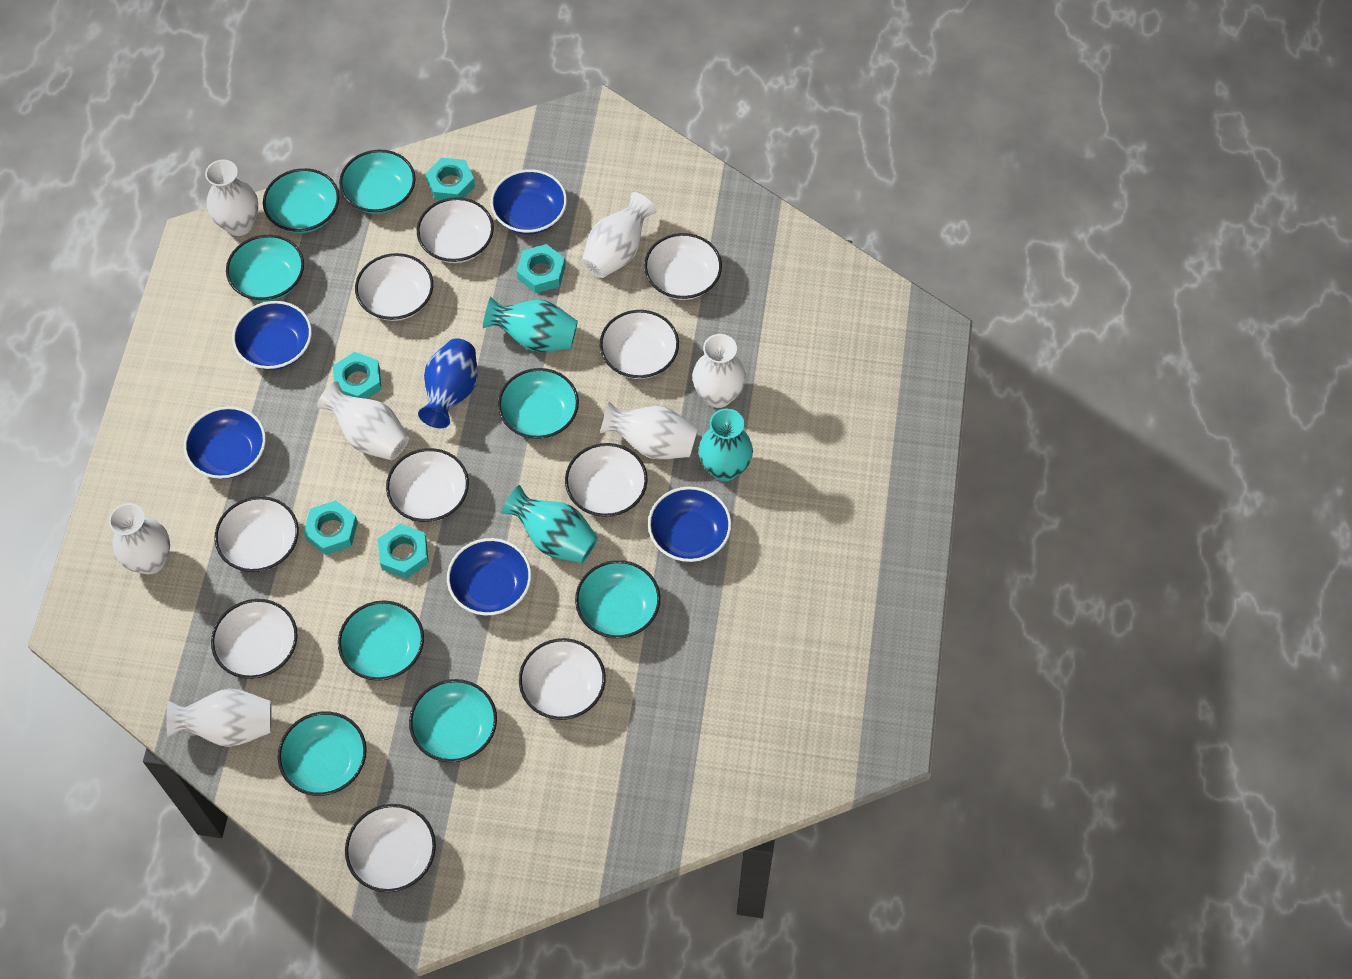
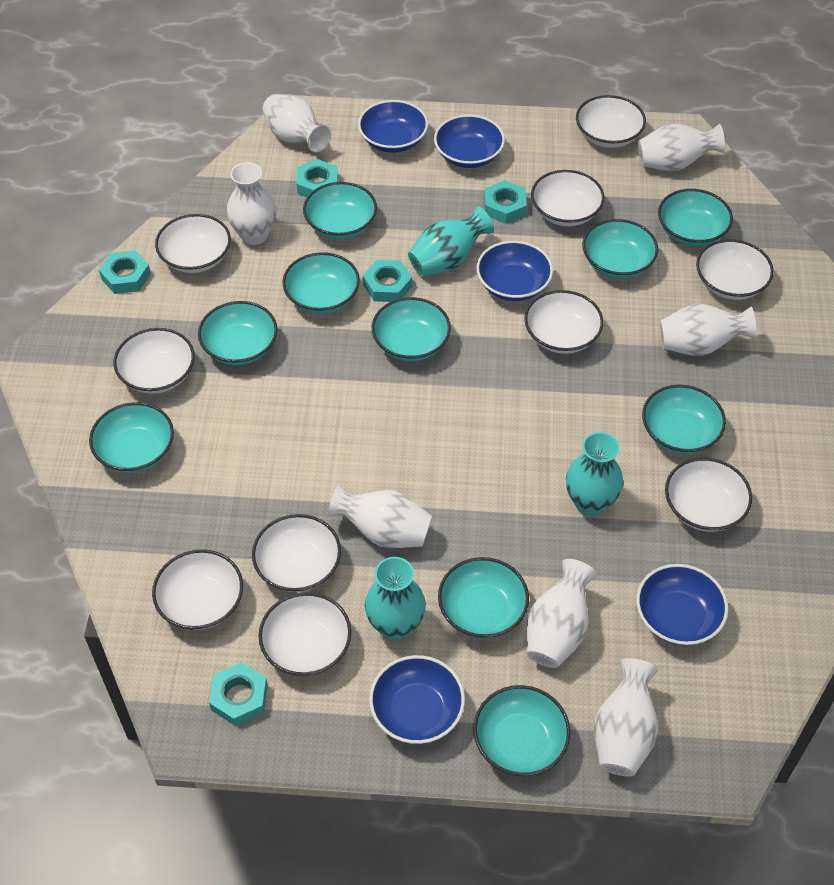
blue vase: 1 -> 0
turquoise bowl: 8 -> 10

